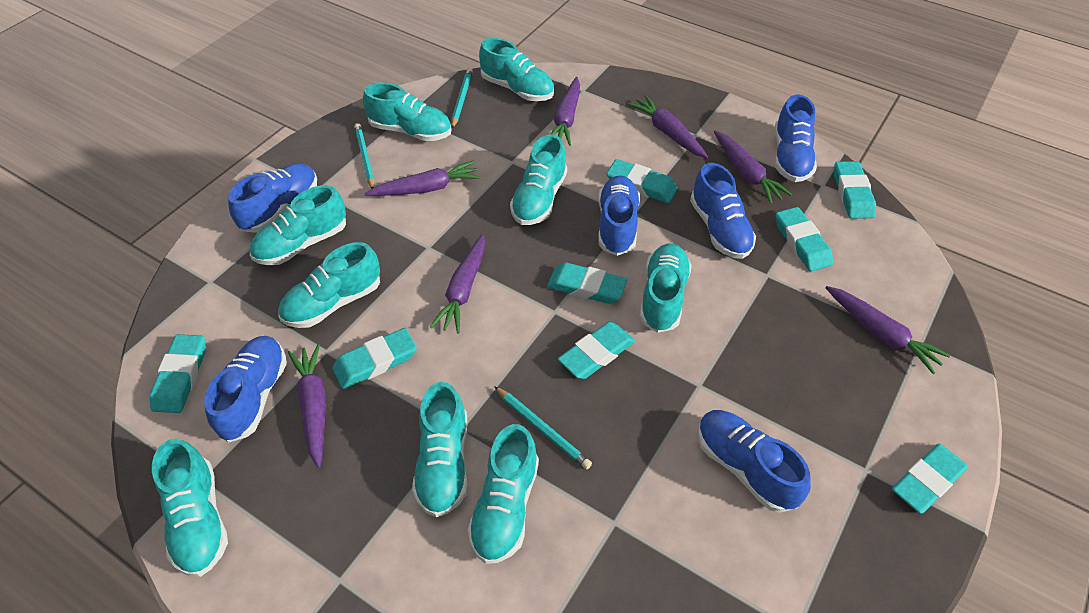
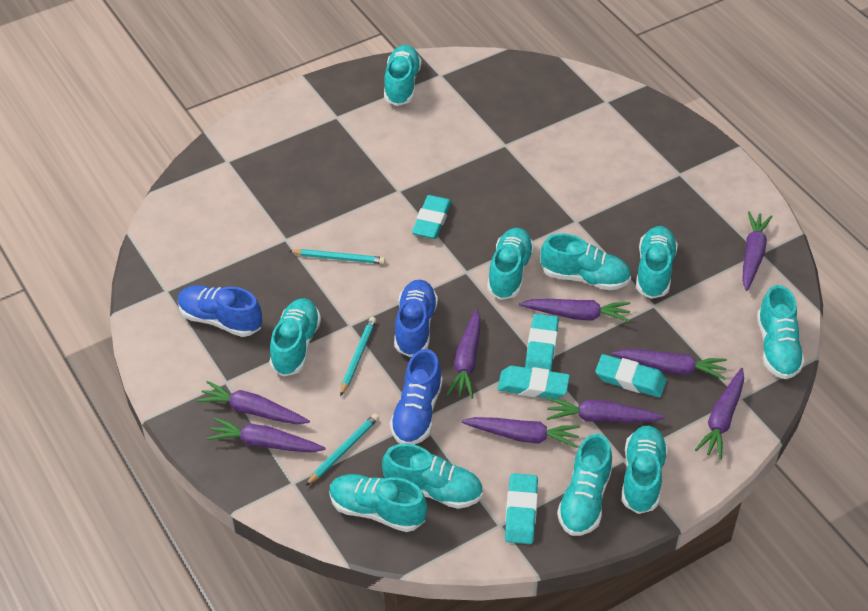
blue shoe: 6 -> 3
purple carrot: 7 -> 9
turquoise eraser: 8 -> 5
turquoise shoe: 9 -> 10

